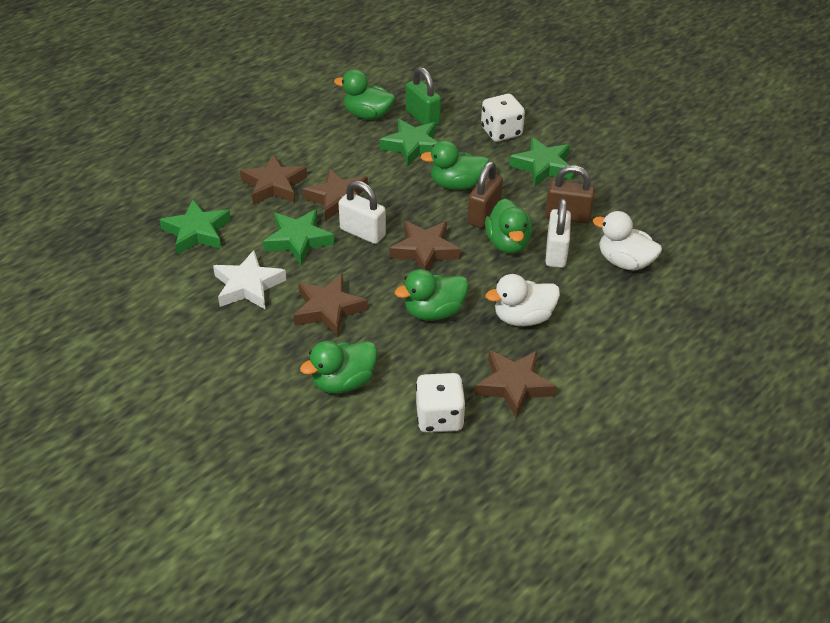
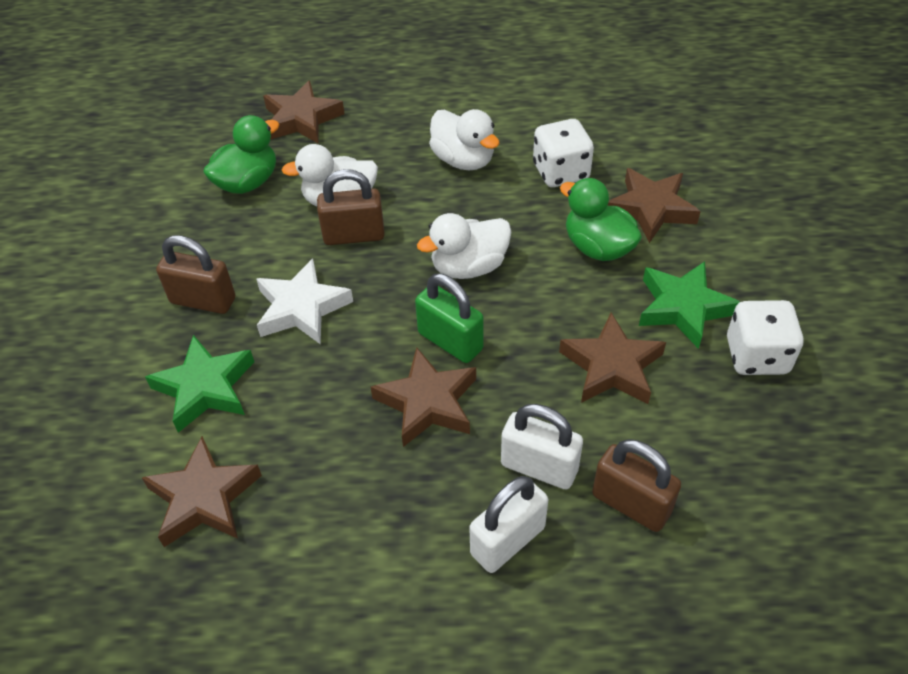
brown padlock: 2 -> 3
green duck: 5 -> 2
green star: 4 -> 2
white duck: 2 -> 3

